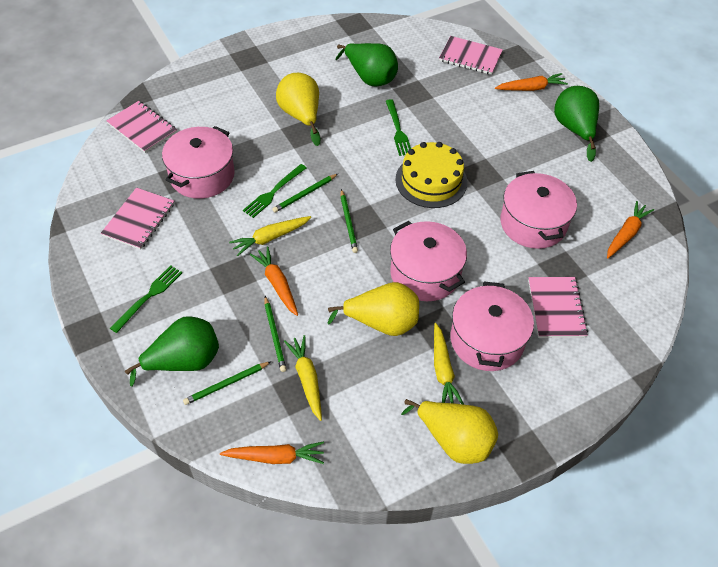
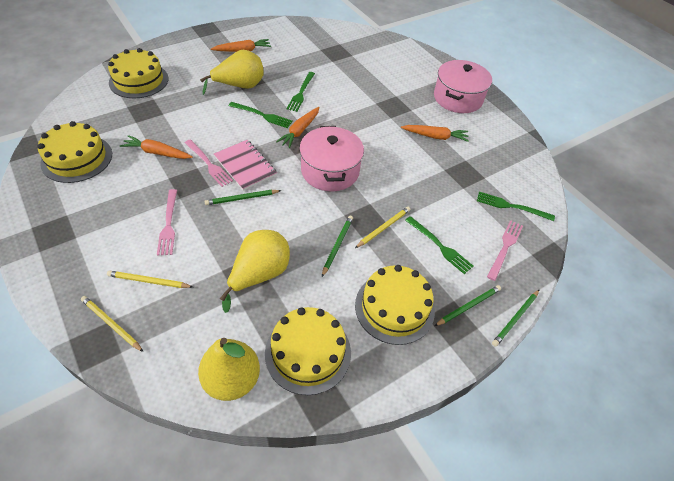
green fork: 3 -> 4
green pear: 3 -> 0
pink fork: 0 -> 3
pink notebook: 4 -> 1
pink pot: 4 -> 2
yellow cake: 1 -> 4
yellow carrot: 3 -> 0
yellow pencil: 0 -> 3

